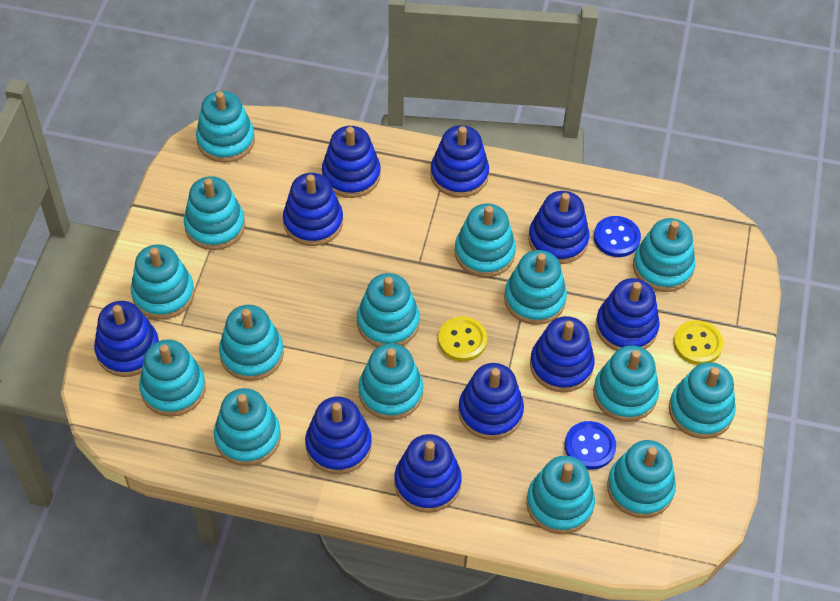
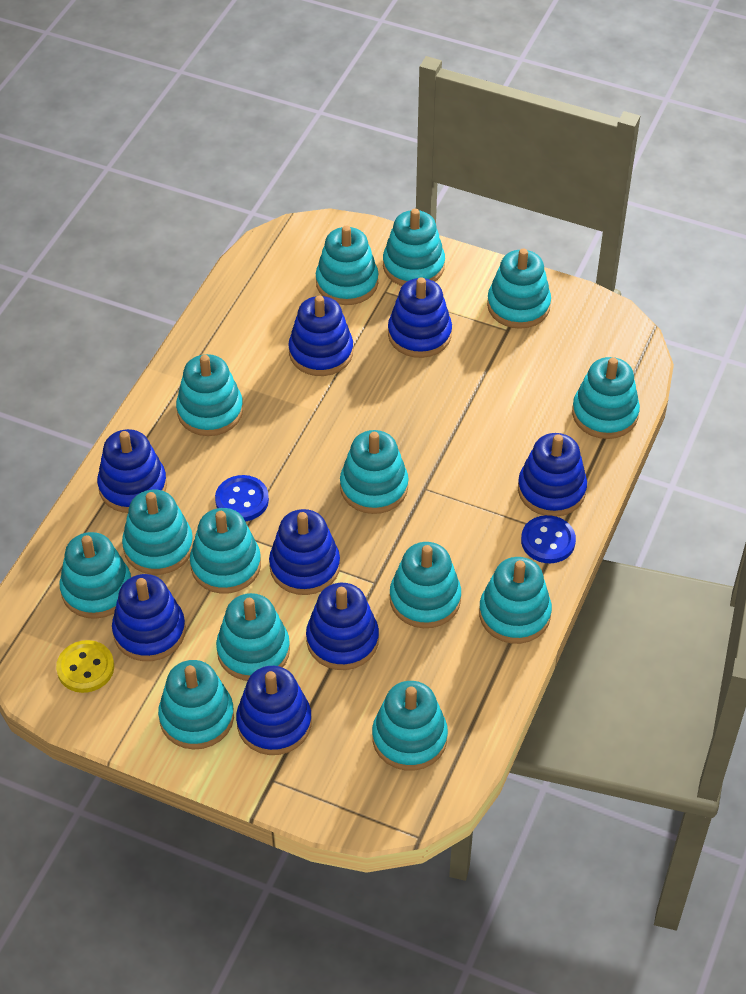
blue stacking toy: 10 -> 8
turquoise stacking toy: 15 -> 14
yellow button: 2 -> 1

